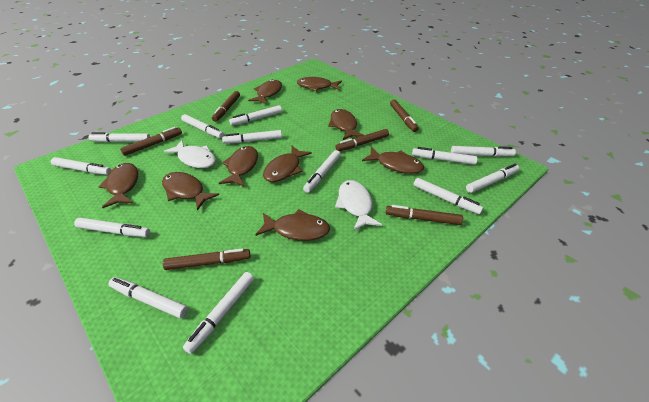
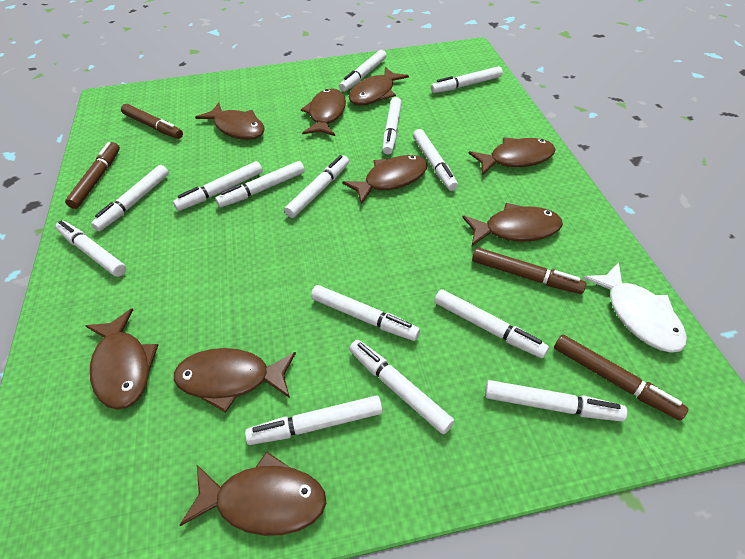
brown marker: 6 -> 4
white fish: 2 -> 1
white marker: 13 -> 14

